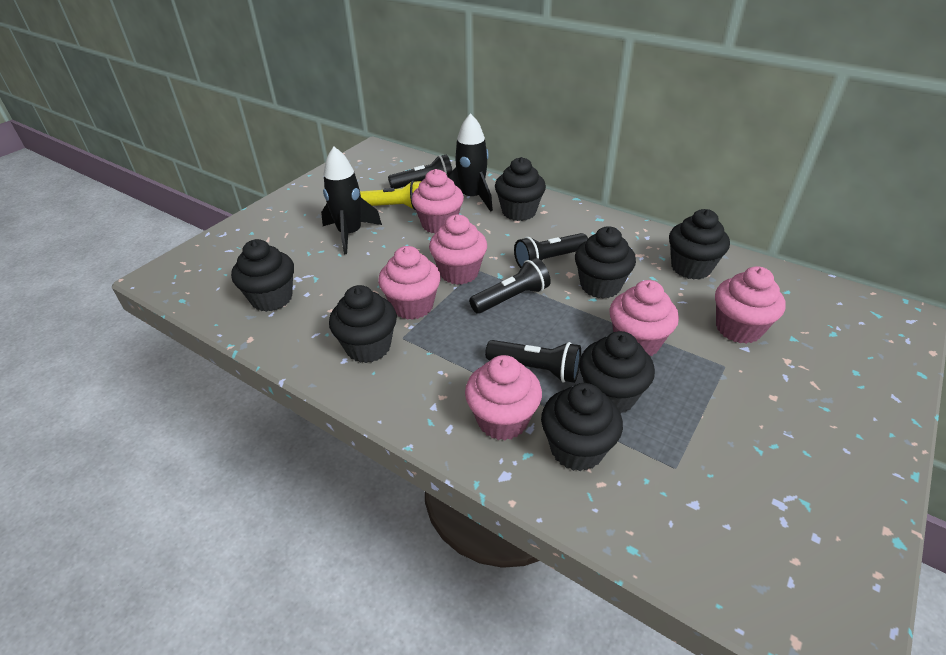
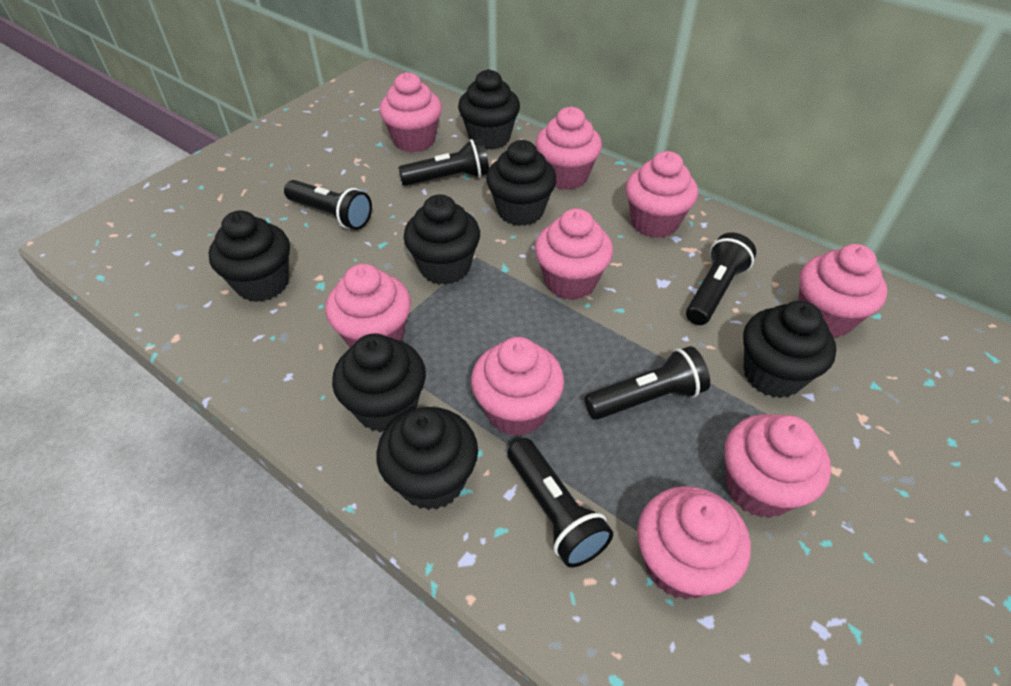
black flashlight: 4 -> 5
black rocket: 2 -> 0
pink cupcake: 6 -> 9
yellow flashlight: 1 -> 0

